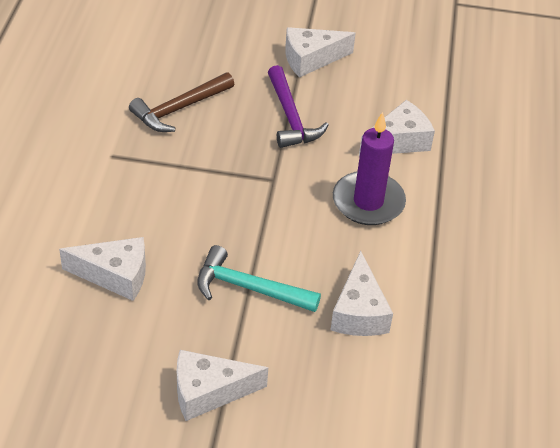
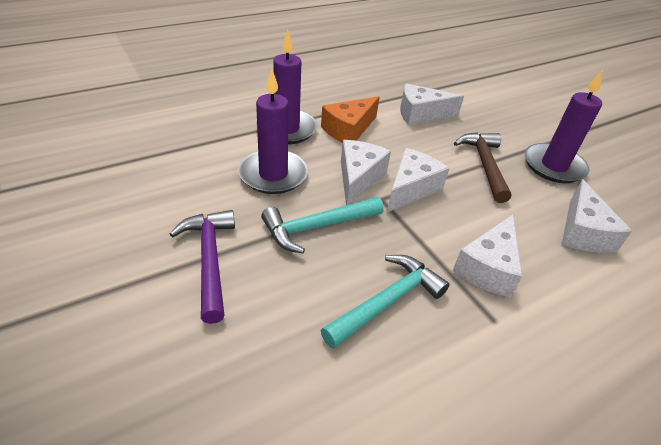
orange cheese: 0 -> 1
purple candle: 1 -> 3
turquoise hammer: 1 -> 2

